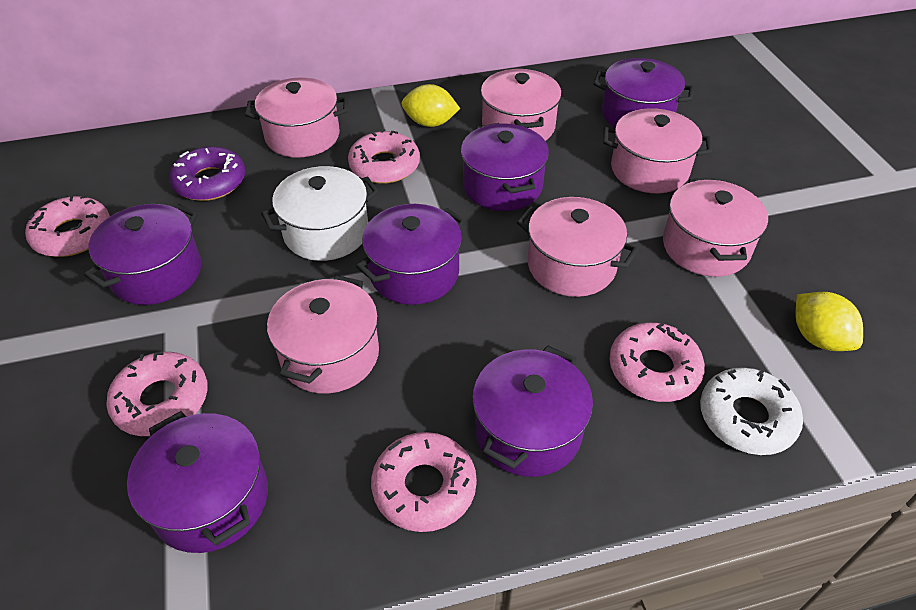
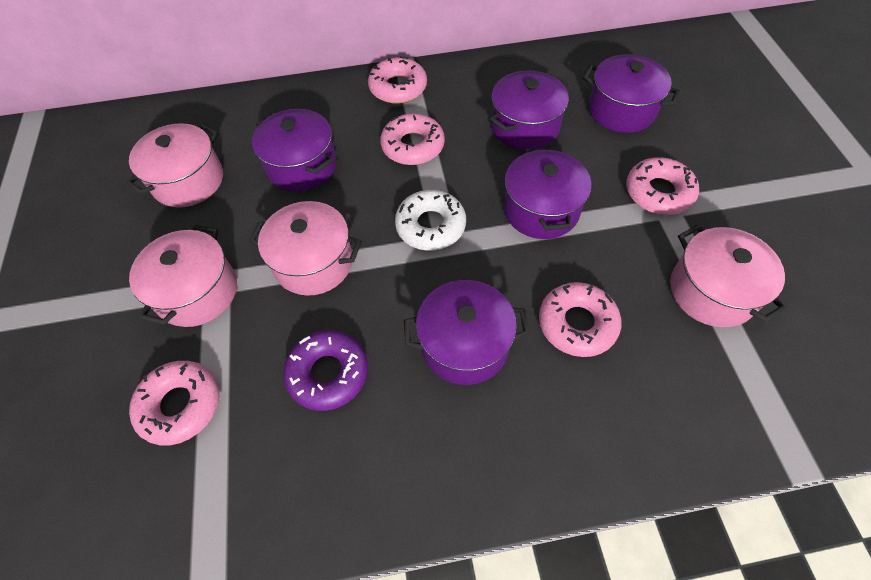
pink pot: 6 -> 4
purple pot: 6 -> 5
white pot: 1 -> 0
yellow lemon: 2 -> 0

